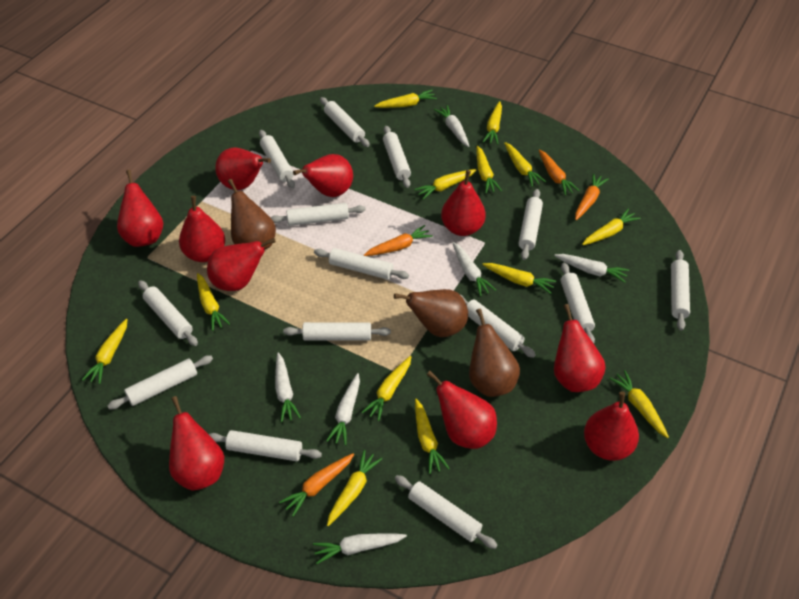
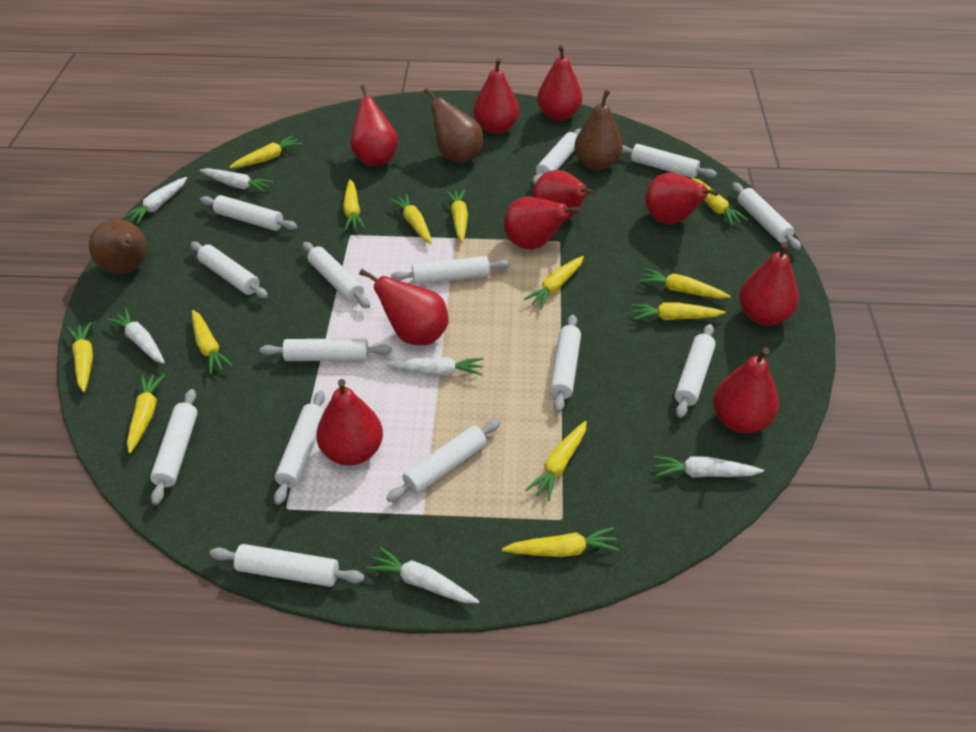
orange carrot: 4 -> 0

